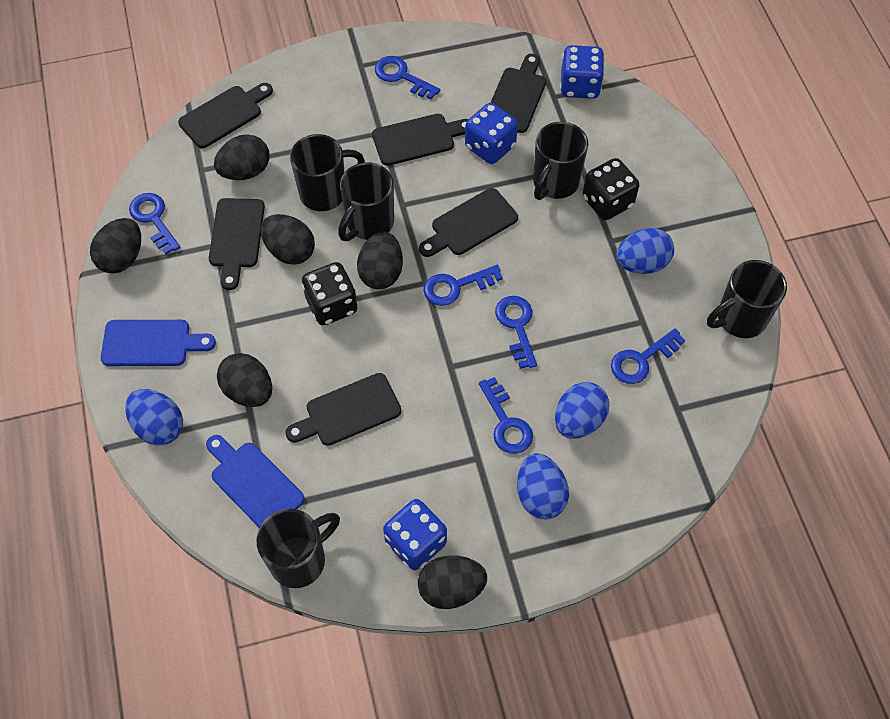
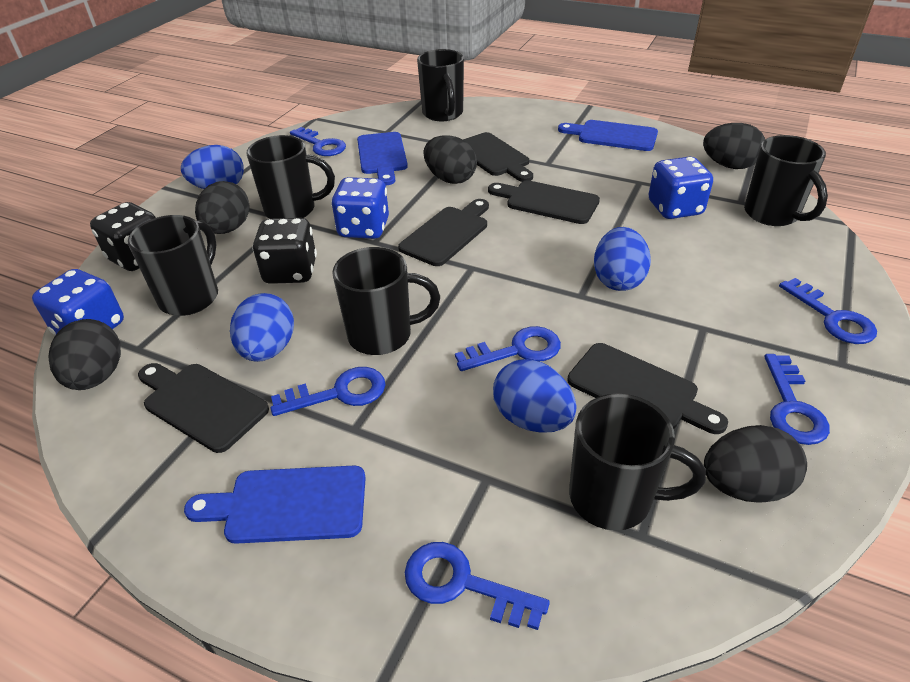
black cutting board: 6 -> 5
black egg: 6 -> 5
black mug: 5 -> 6
blue cutting board: 2 -> 3

